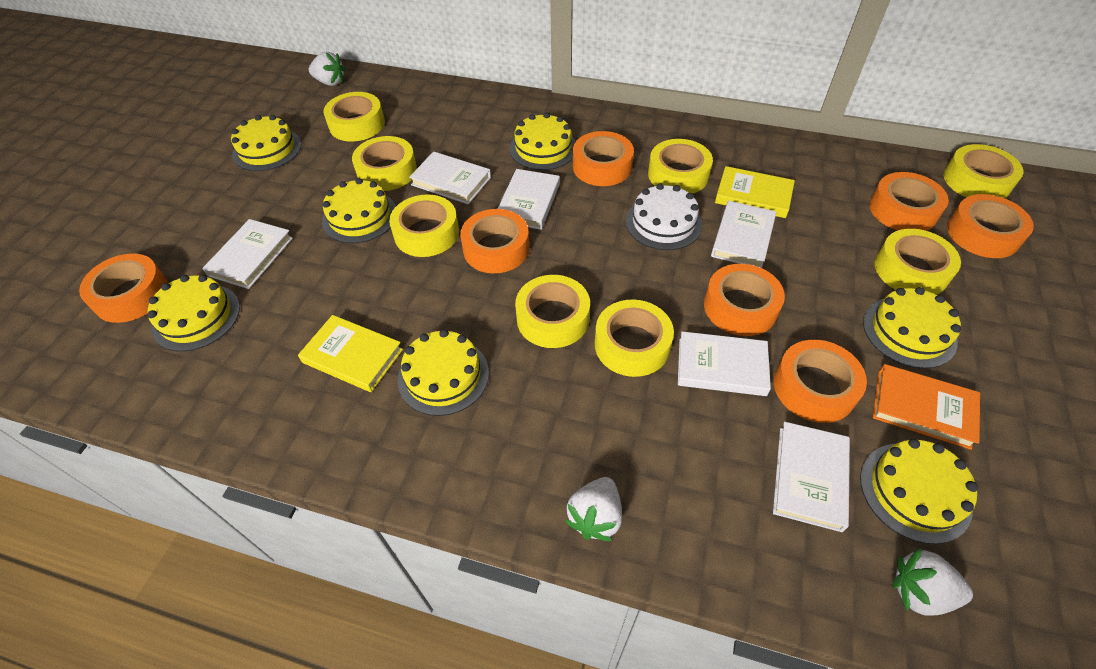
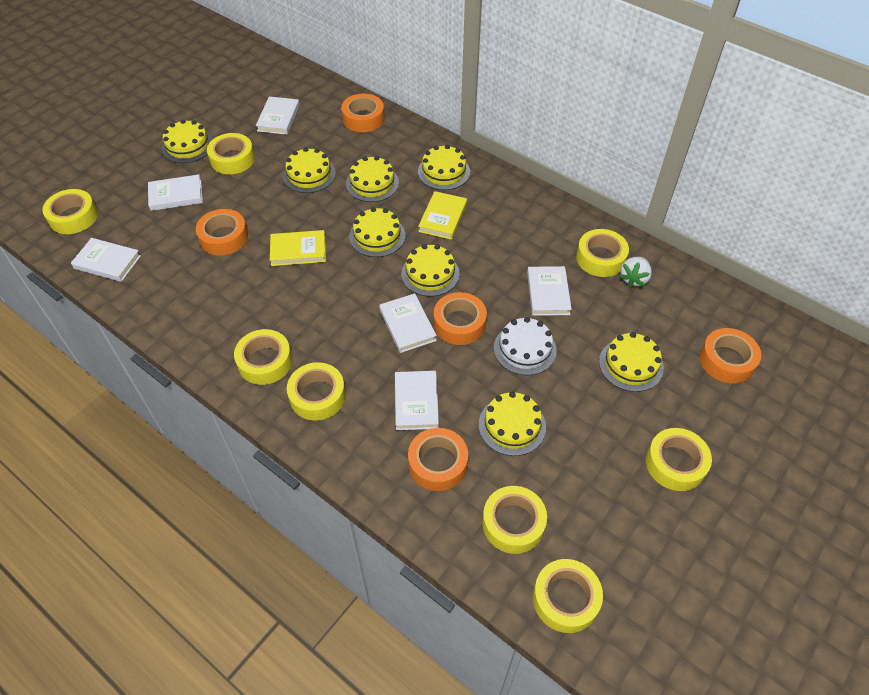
orange book: 1 -> 0
orange tape: 7 -> 5
white strawberry: 3 -> 1
yellow cake: 7 -> 8

